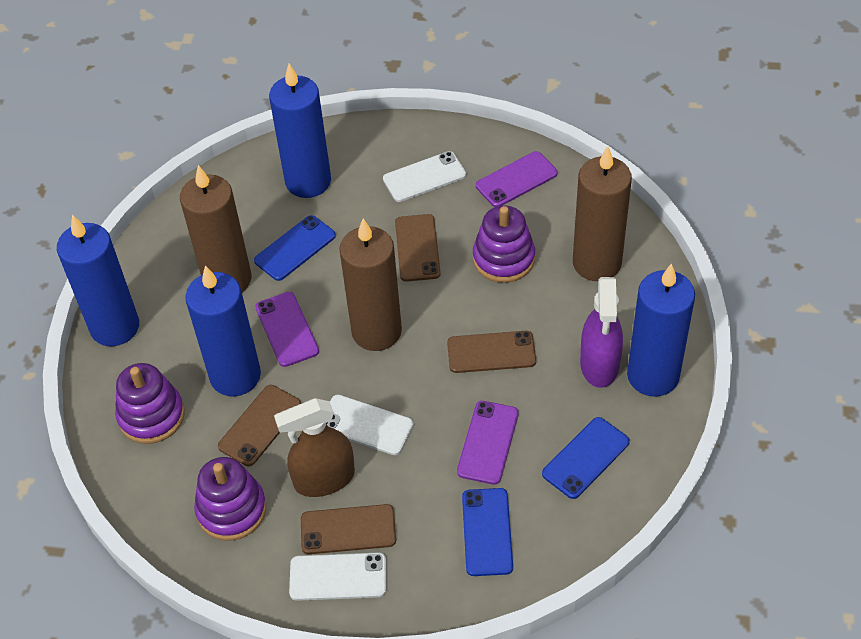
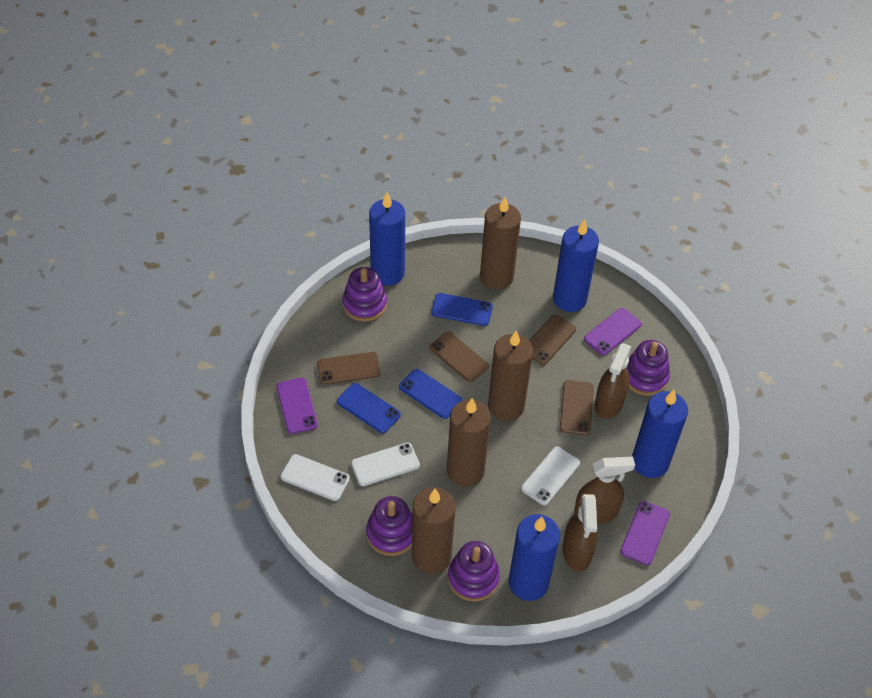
brown candle: 3 -> 4
brown spray bottle: 1 -> 3
purple spray bottle: 1 -> 0
purple stacking toy: 3 -> 4

